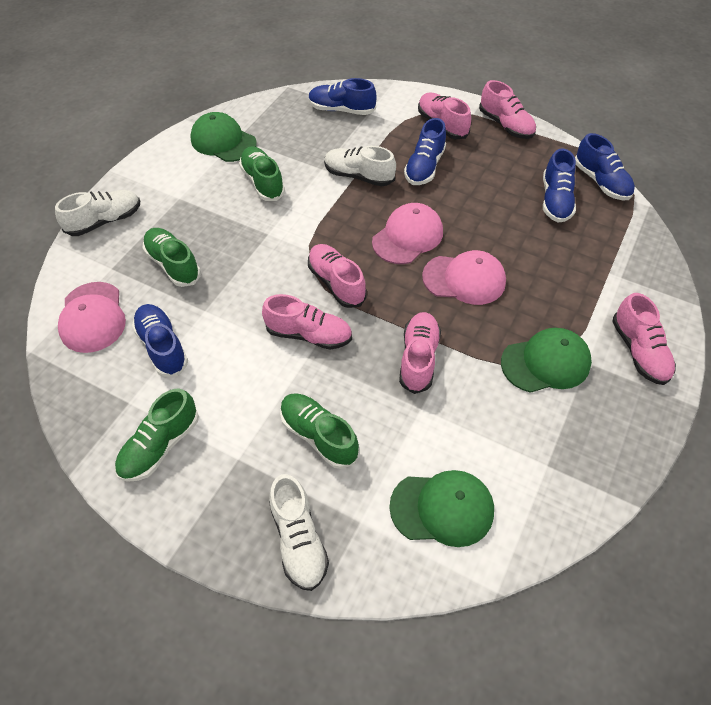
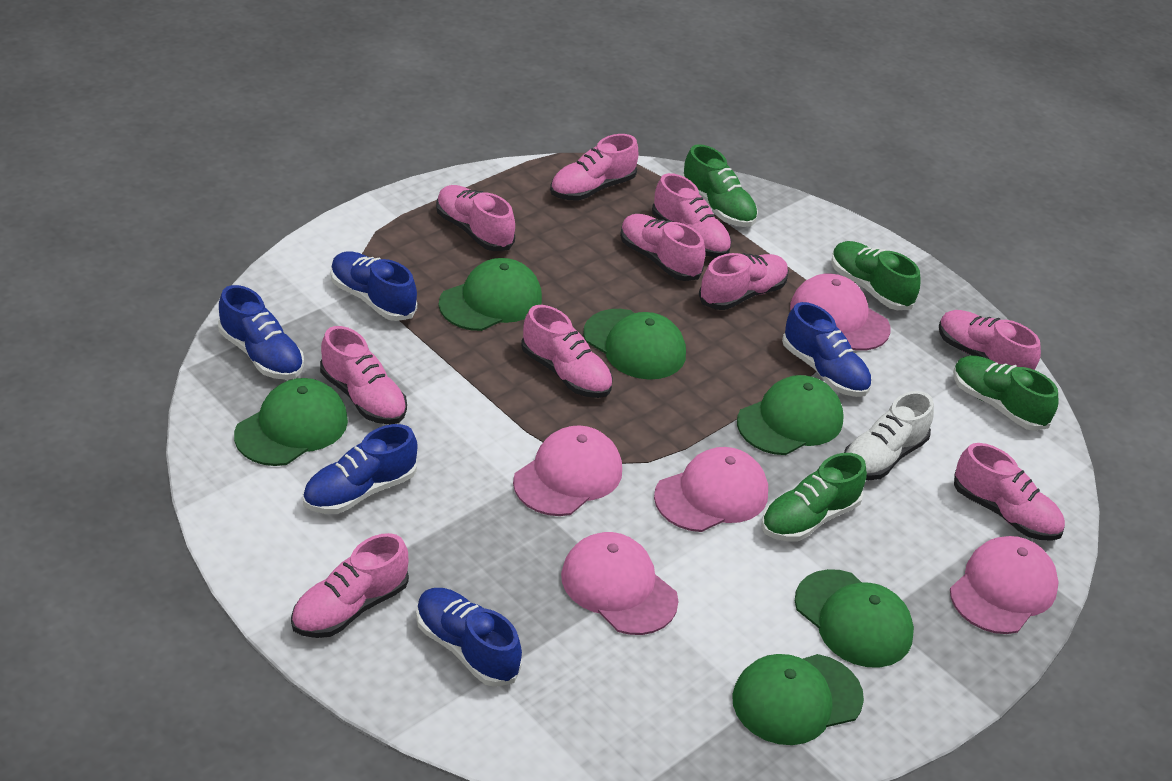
green cap: 3 -> 6
pink cap: 3 -> 5
pink shoe: 6 -> 10
white shoe: 3 -> 1

